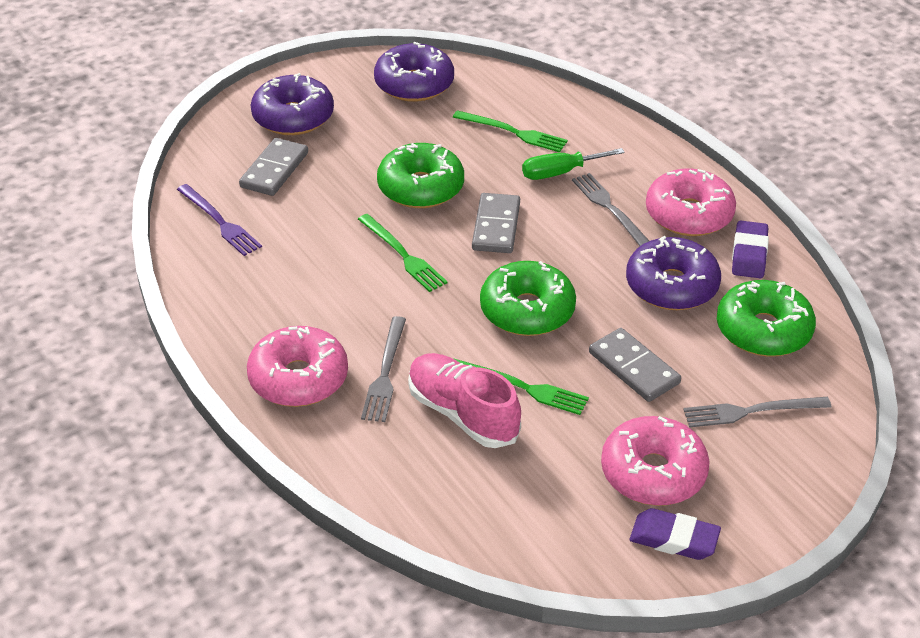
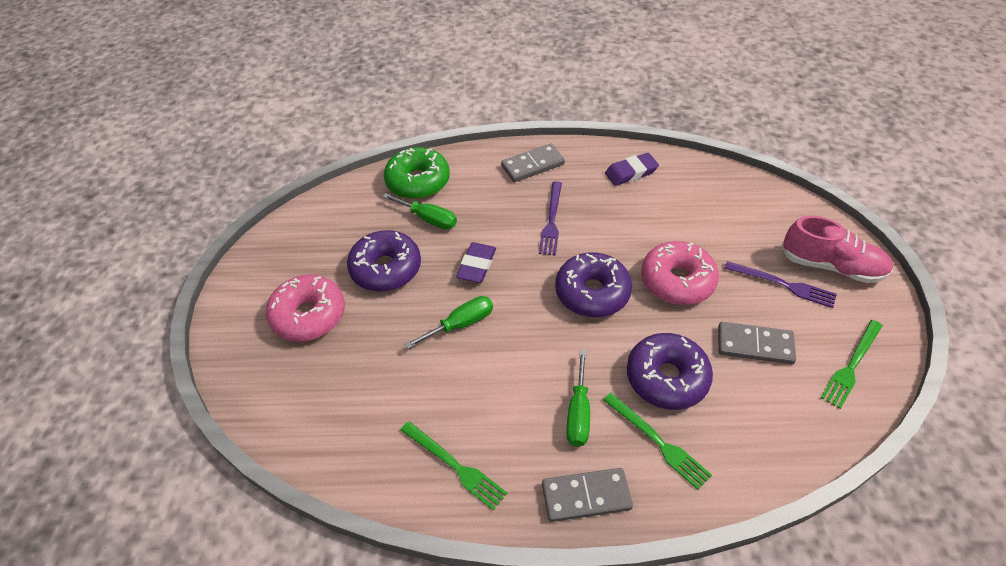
green donut: 3 -> 1
green screwdriver: 1 -> 3
grey fork: 3 -> 0
pink donut: 3 -> 2
purple fork: 1 -> 2

